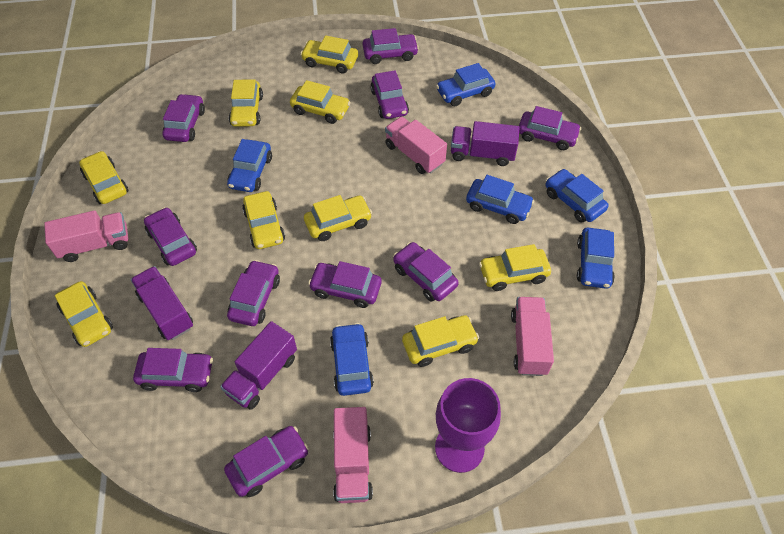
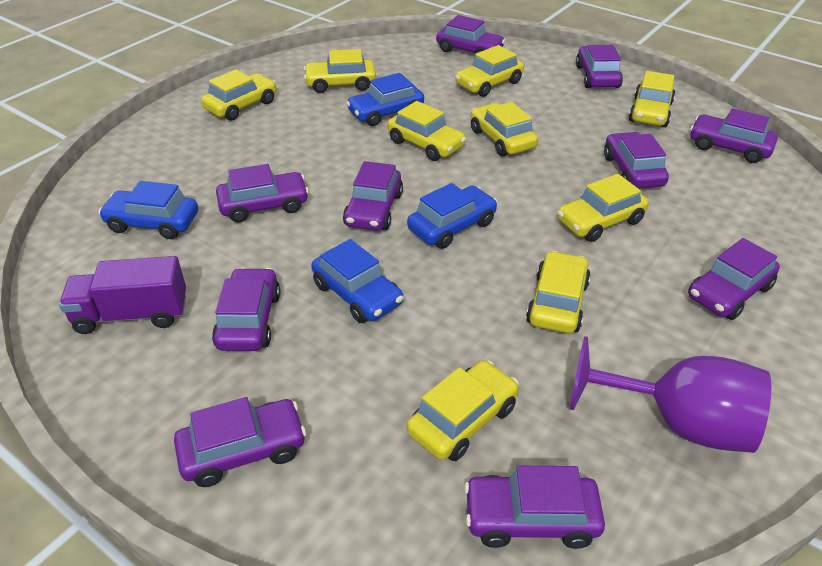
blue car: 6 -> 4
pink truck: 4 -> 0
purple truck: 3 -> 1

